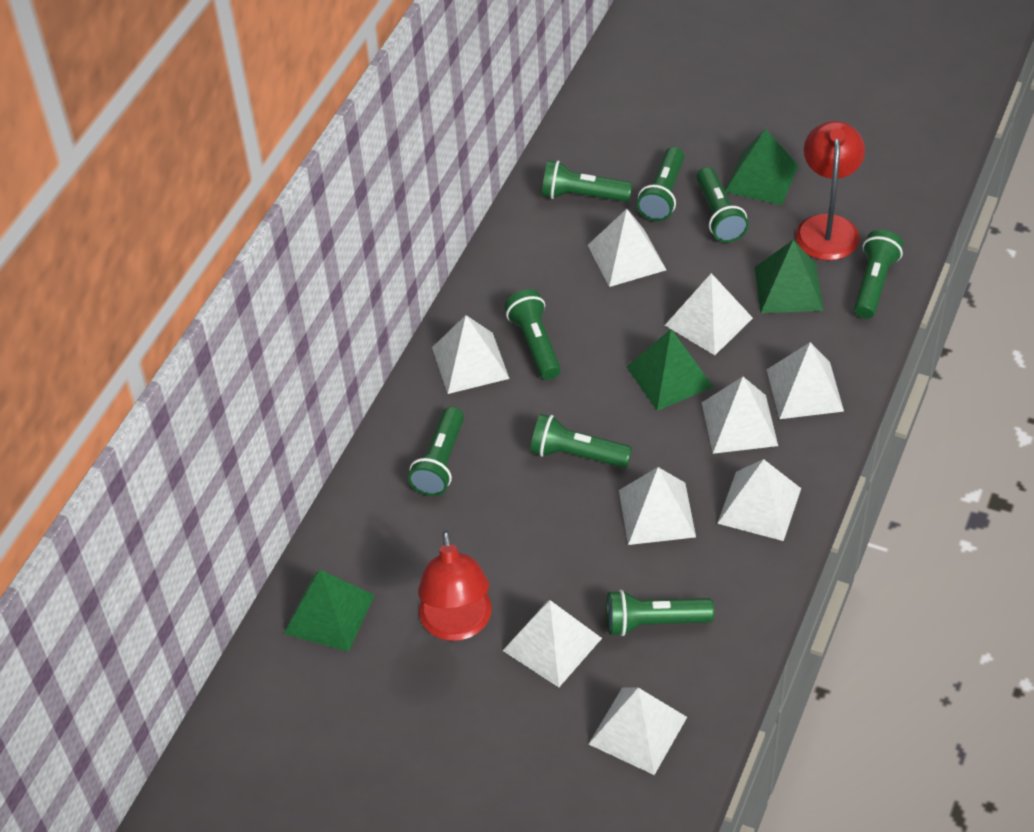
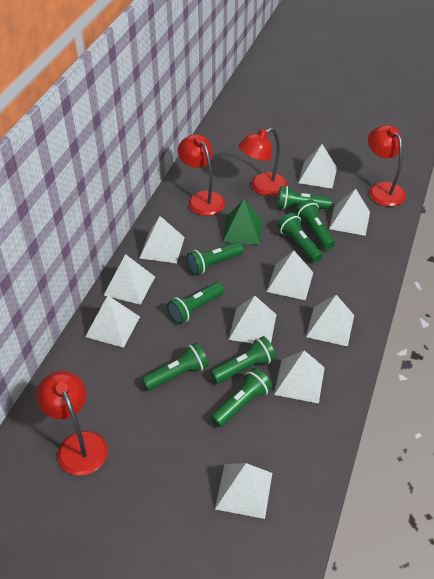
green pyramid: 4 -> 1
red lamp: 2 -> 4
white pyramid: 9 -> 10

